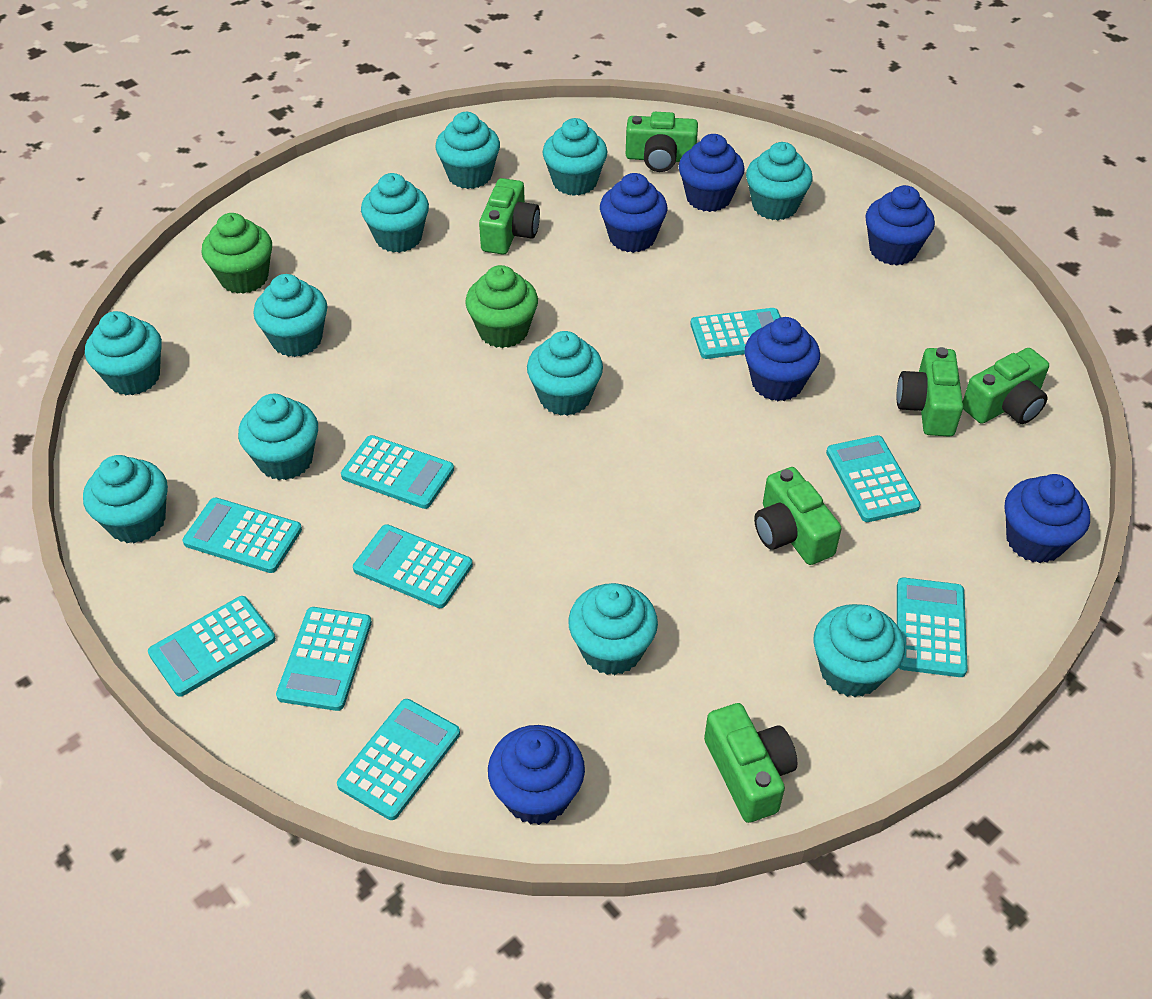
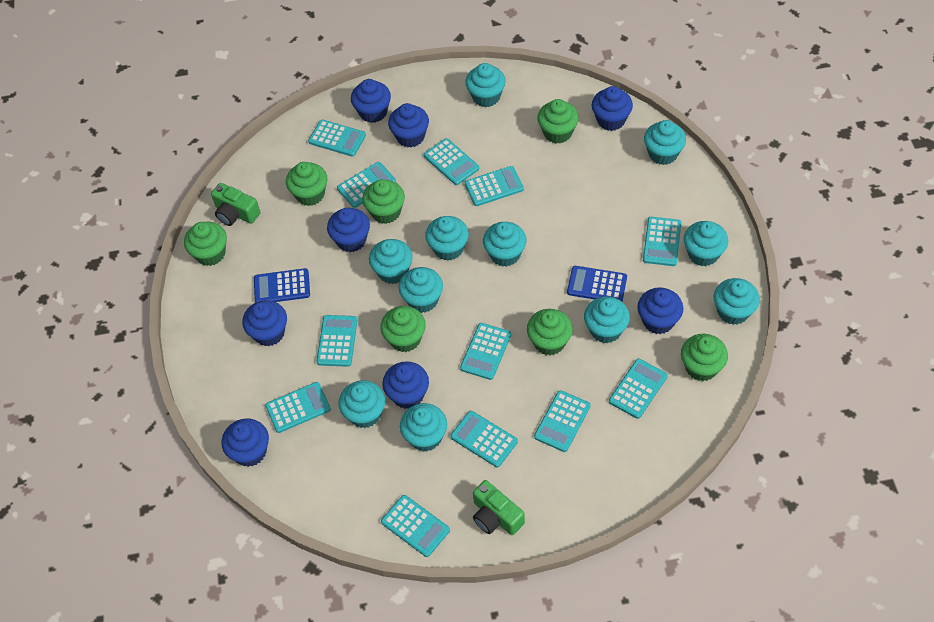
blue calculator: 0 -> 2
blue cupcake: 6 -> 8
green camera: 6 -> 2
green cupcake: 2 -> 7
turquoise calculator: 9 -> 12

